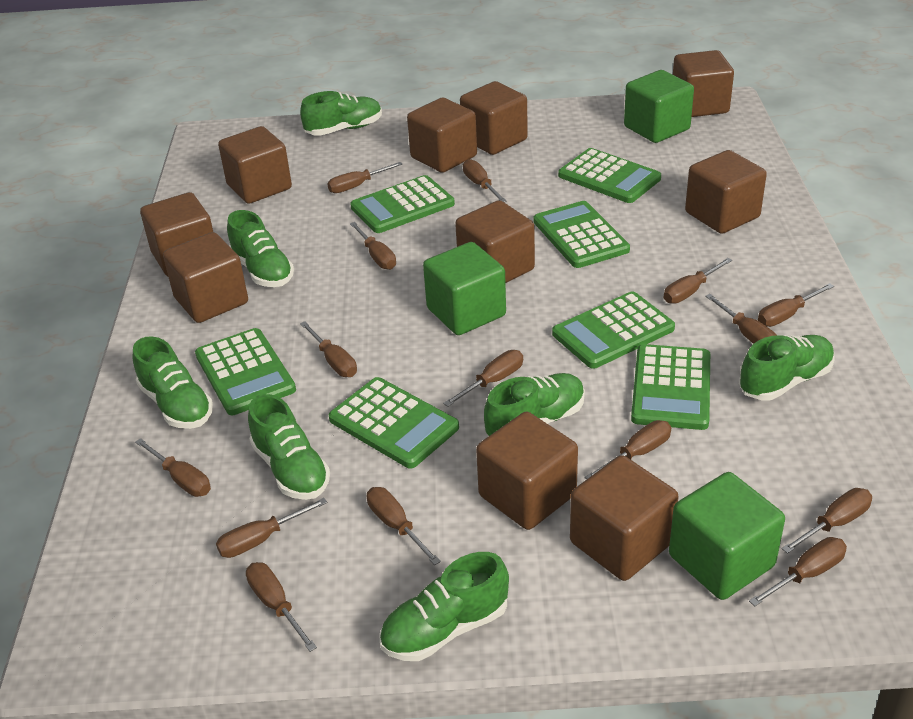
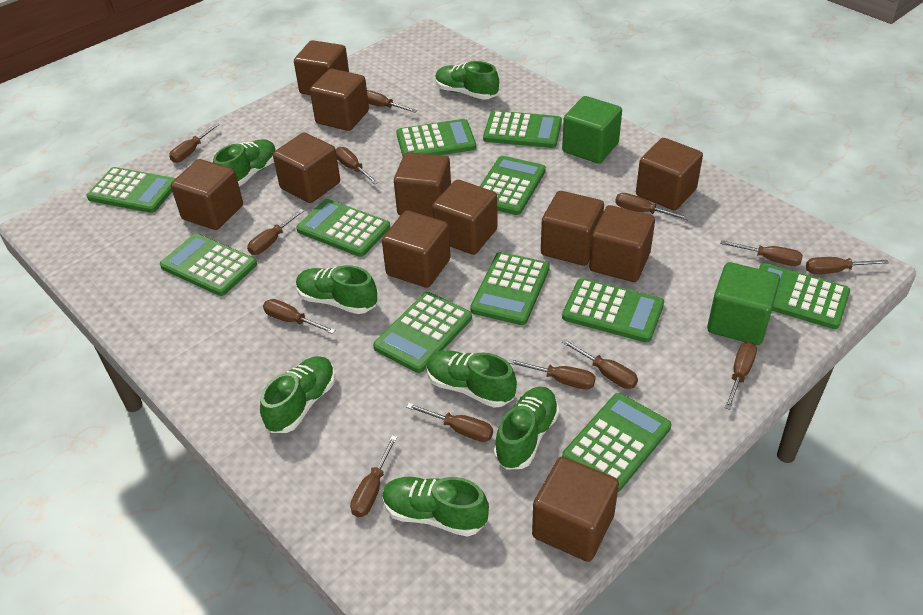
brown cube: 10 -> 11
brown screwdriver: 15 -> 13
green calculator: 7 -> 11
green cube: 3 -> 2

